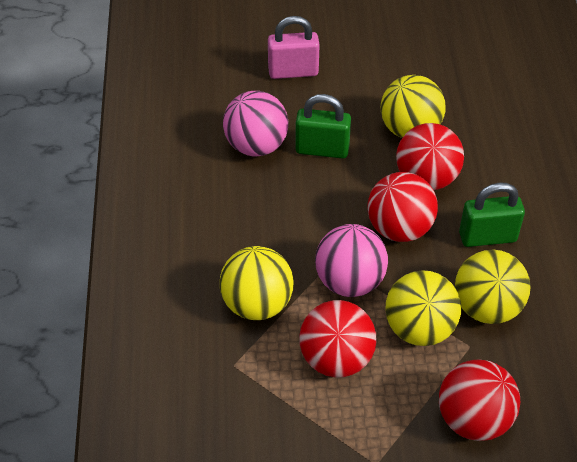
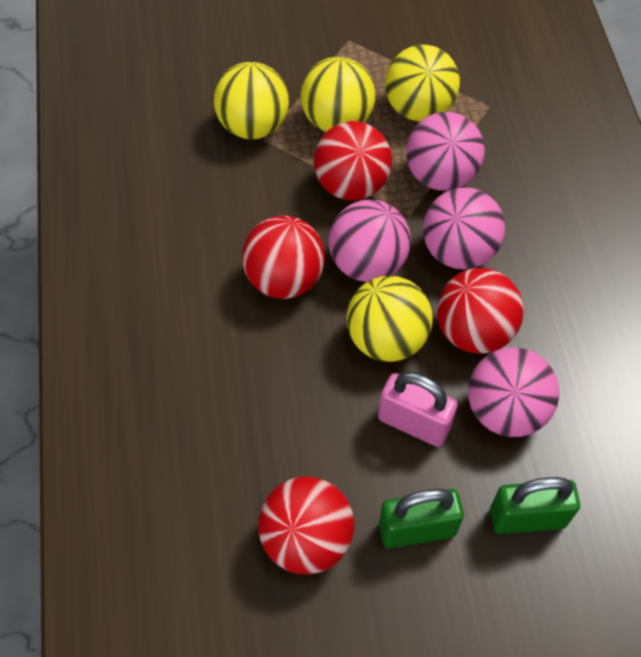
pink ball: 2 -> 4

